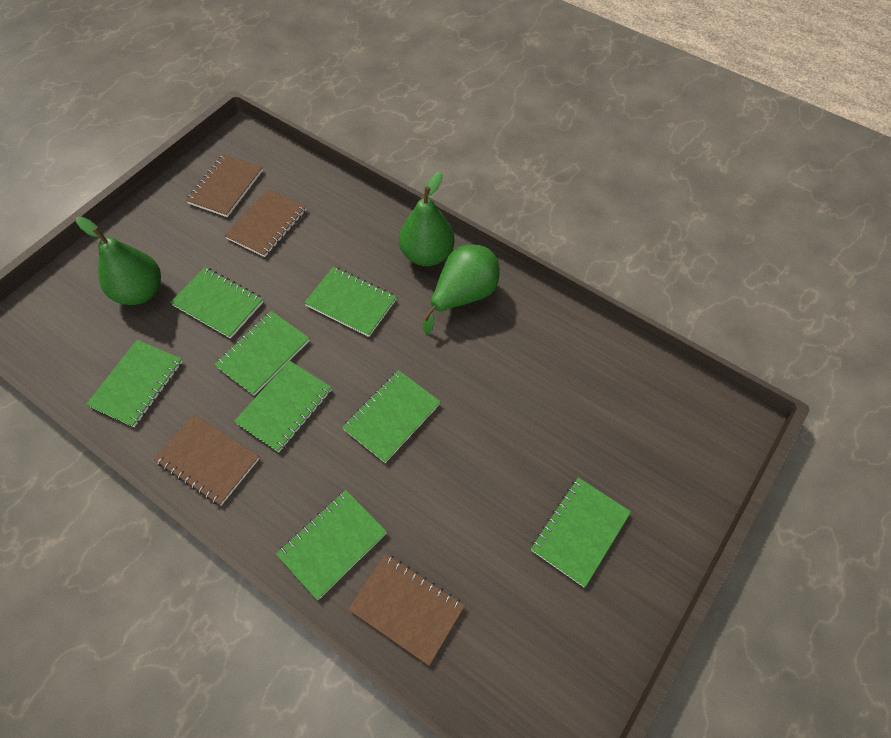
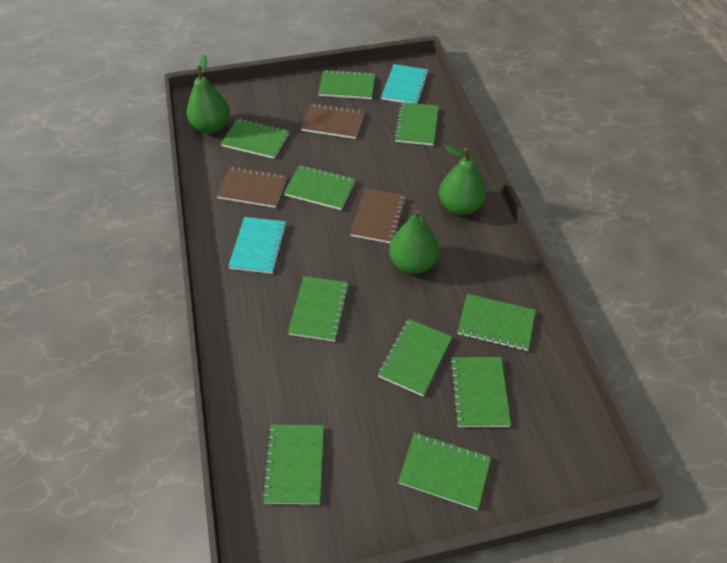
brown notebook: 4 -> 3
green notebook: 8 -> 10
turquoise notebook: 0 -> 2

